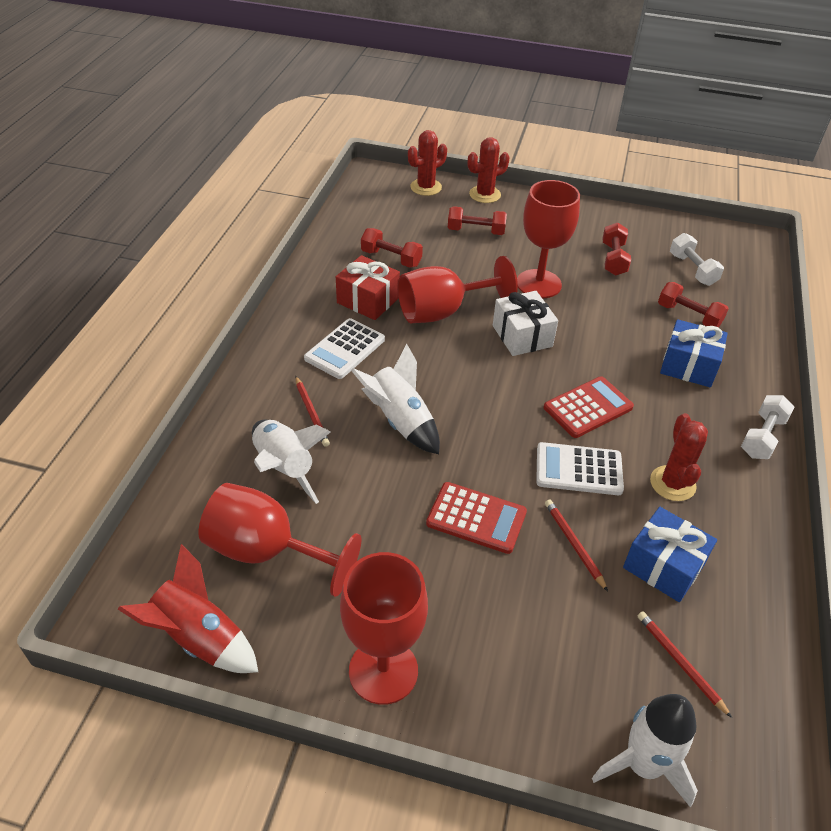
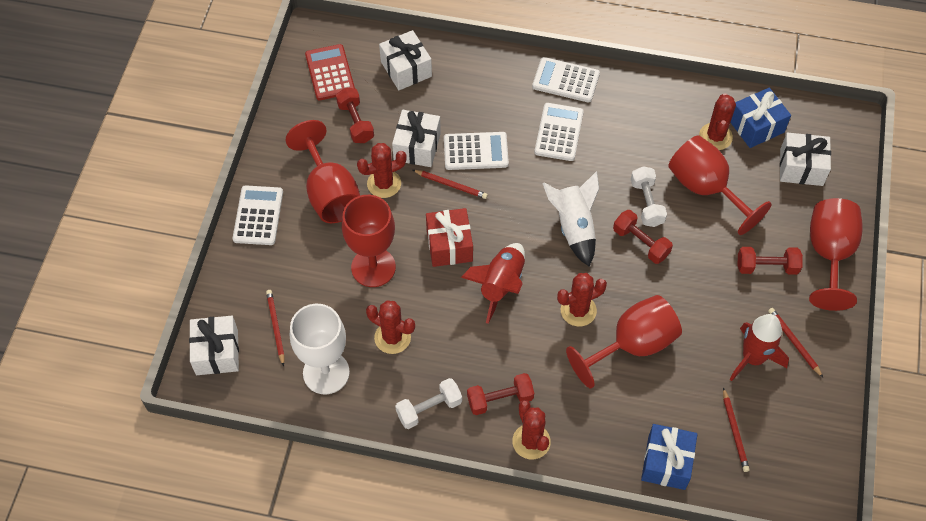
red cactus: 3 -> 5
red calculator: 2 -> 1
red goblet: 4 -> 5
red pencil: 3 -> 4
red rocket: 1 -> 2
white calculator: 2 -> 4
white gift: 1 -> 4
white goblet: 0 -> 1
white rocket: 3 -> 1

